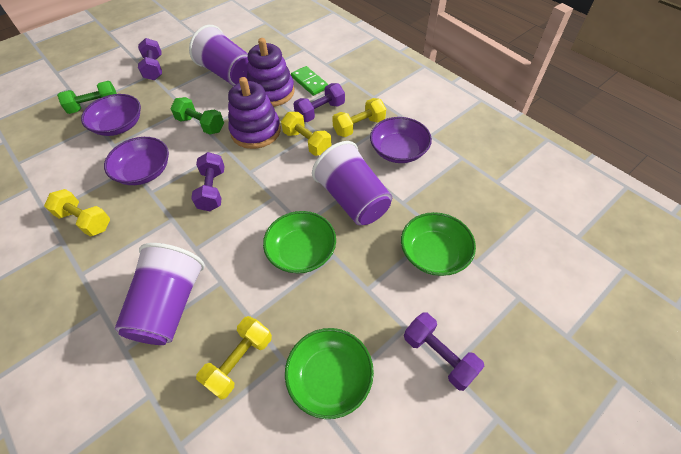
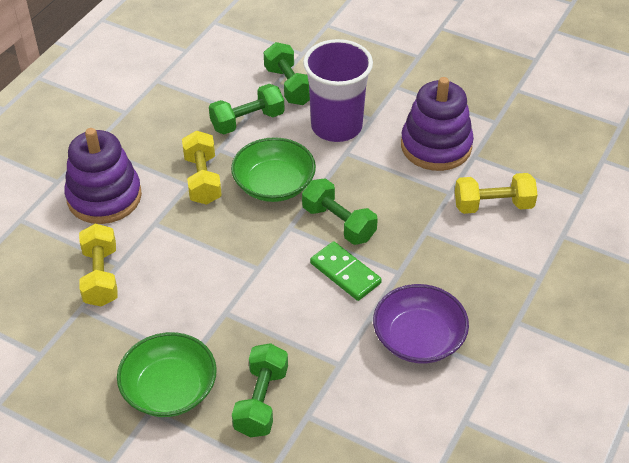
green bowl: 3 -> 2
green dumbbell: 2 -> 4
purple bowl: 3 -> 1
purple cup: 3 -> 1
purple dumbbell: 4 -> 0
yellow dumbbell: 4 -> 3

